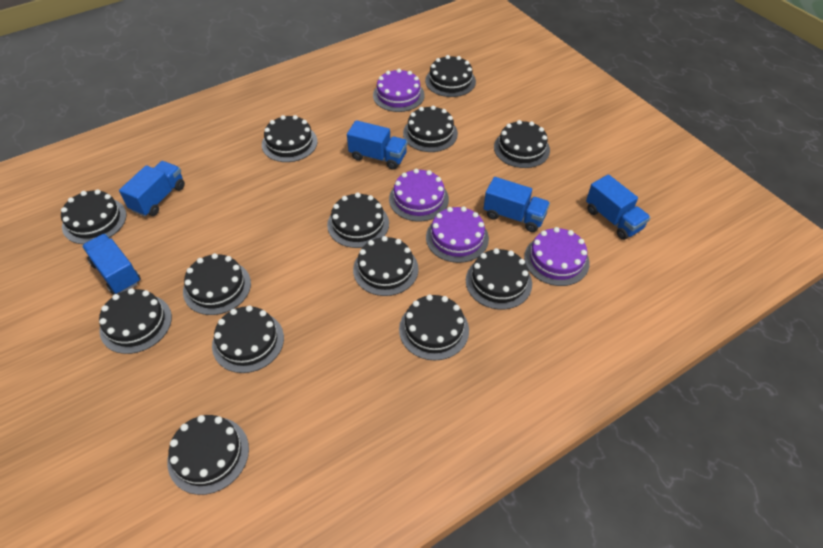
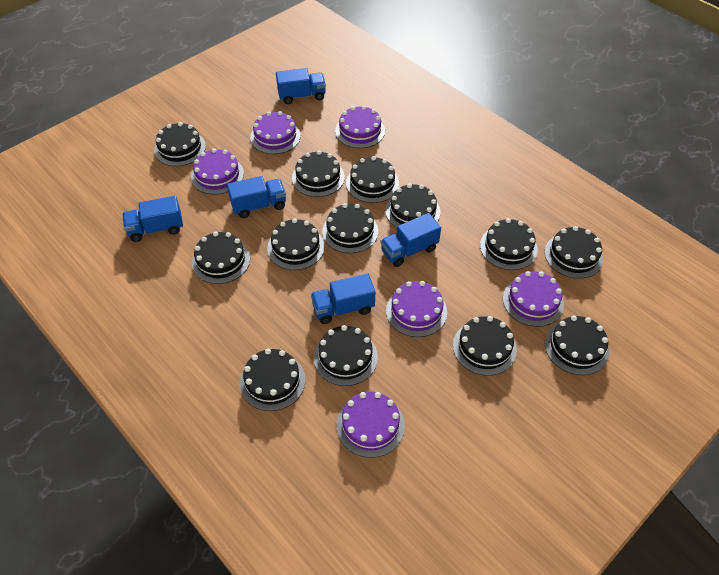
purple cake: 4 -> 6

